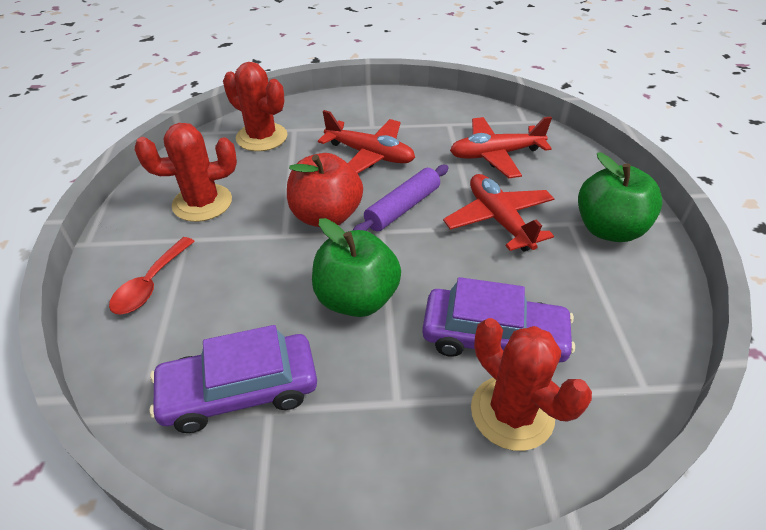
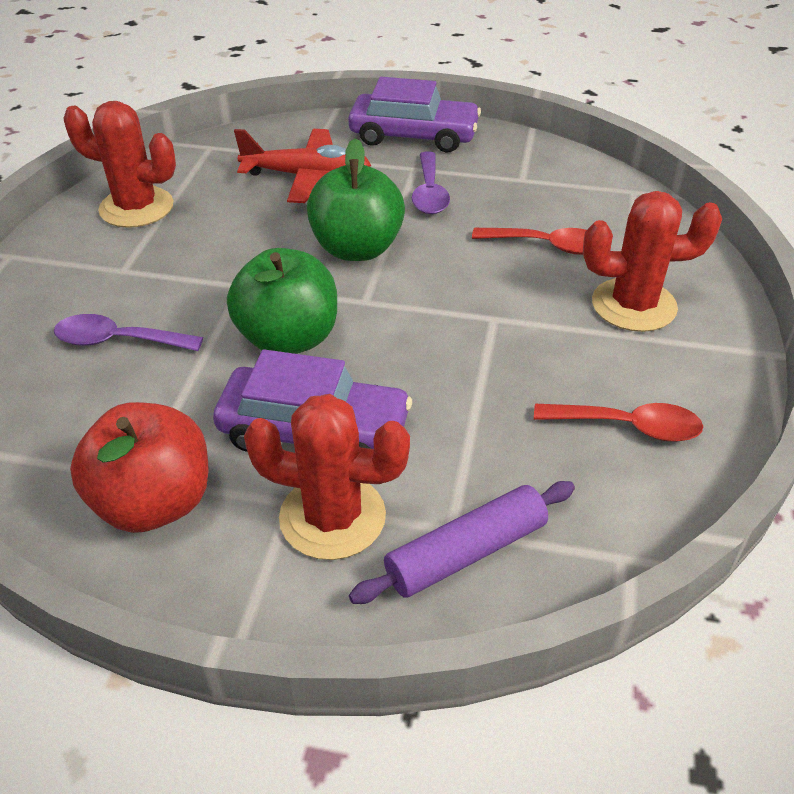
purple spoon: 0 -> 2
red plane: 3 -> 1
red spoon: 1 -> 2

